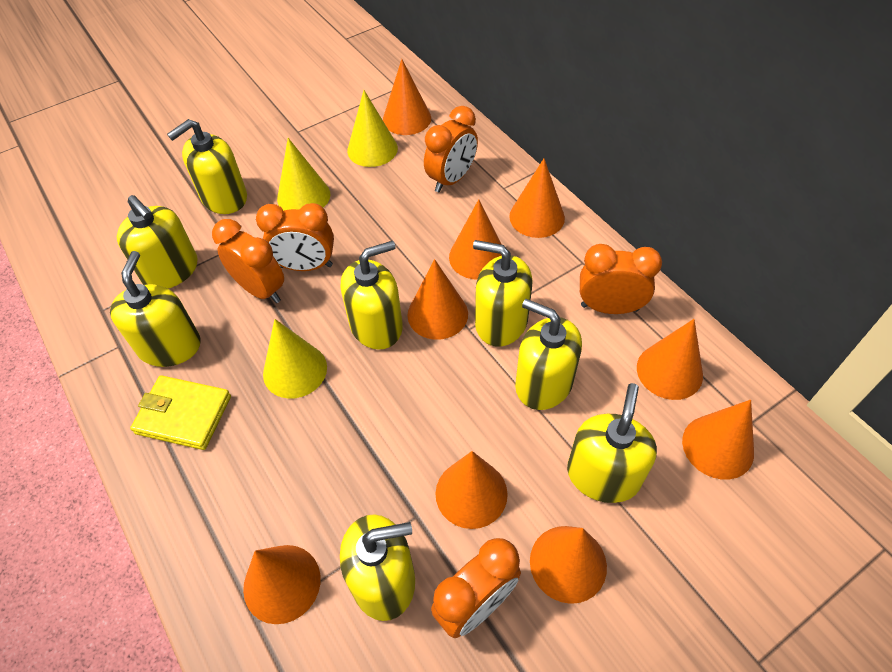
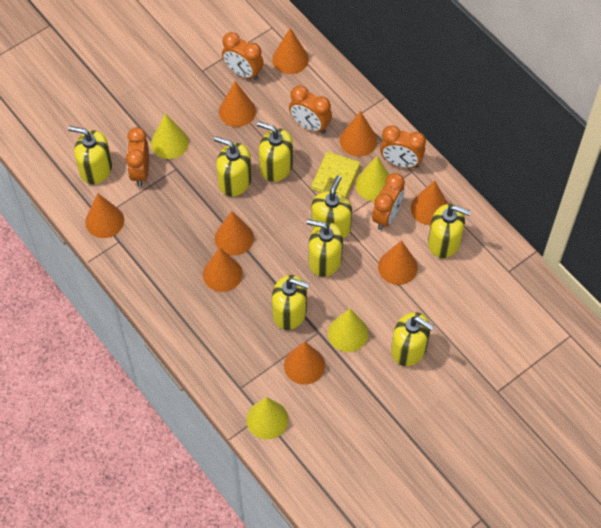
yellow cone: 3 -> 4

